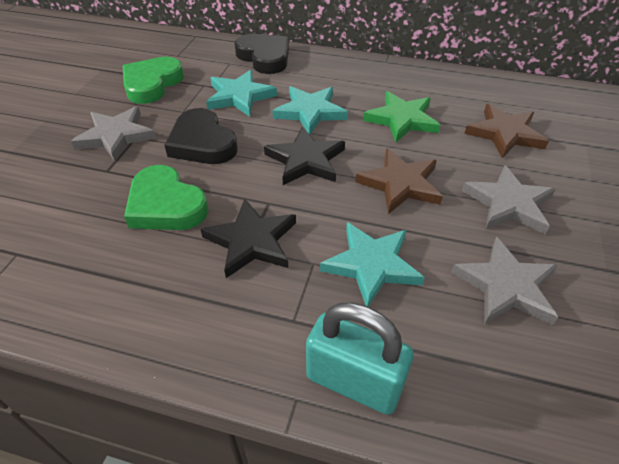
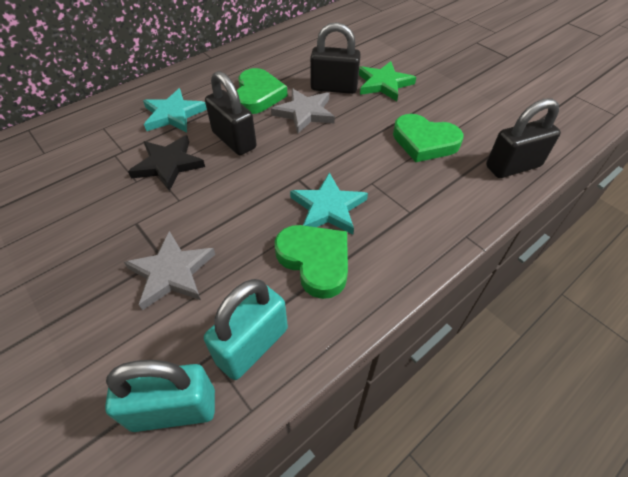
black heart: 2 -> 0
black padlock: 0 -> 3
black star: 2 -> 1
brown star: 2 -> 0
green heart: 2 -> 3
grey star: 3 -> 2
turquoise padlock: 1 -> 2
turquoise star: 3 -> 2

